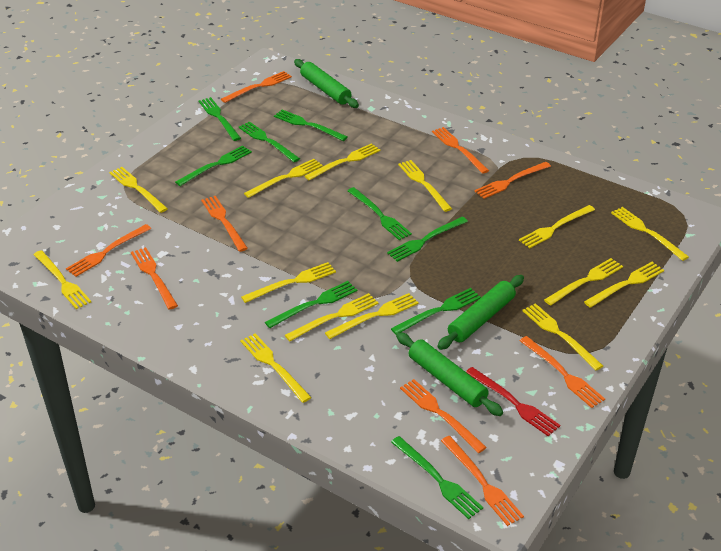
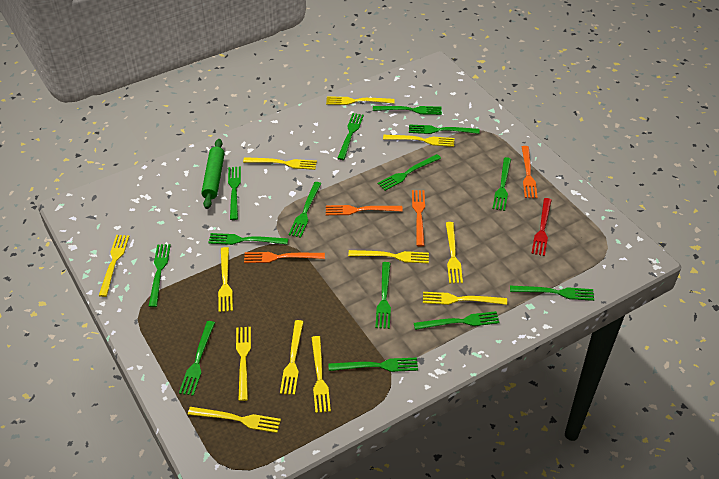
green fork: 9 -> 14
green rolling pin: 3 -> 1
orange fork: 9 -> 4
yellow fork: 14 -> 12

